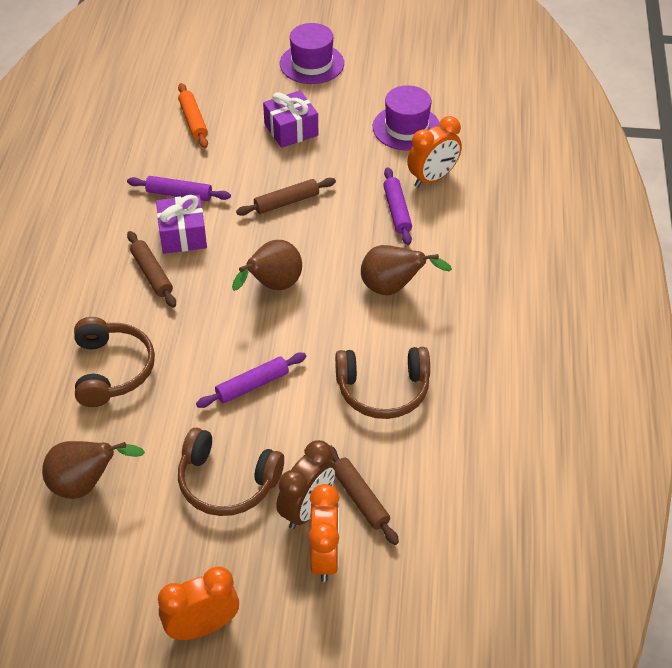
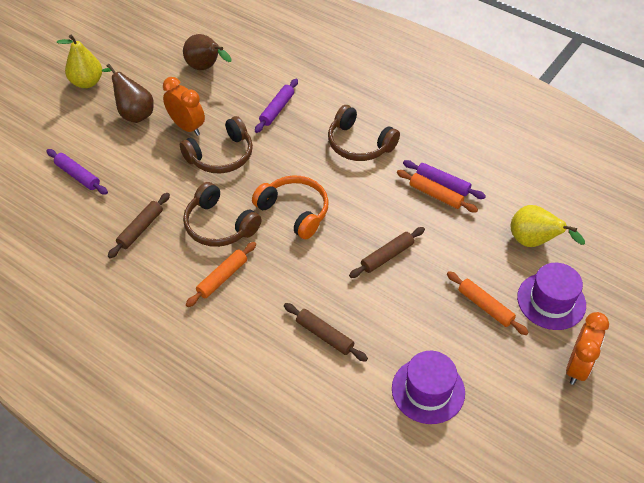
brown clock: 1 -> 0
brown pear: 3 -> 2
orange clock: 3 -> 2
orange headphones: 0 -> 1
orange rolling pin: 1 -> 3
purple gift: 2 -> 0
yellow pear: 0 -> 2

